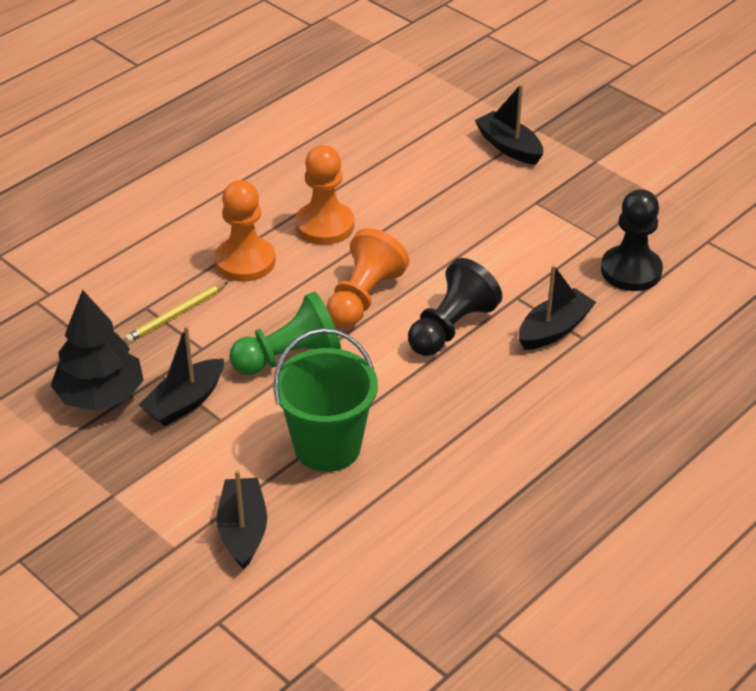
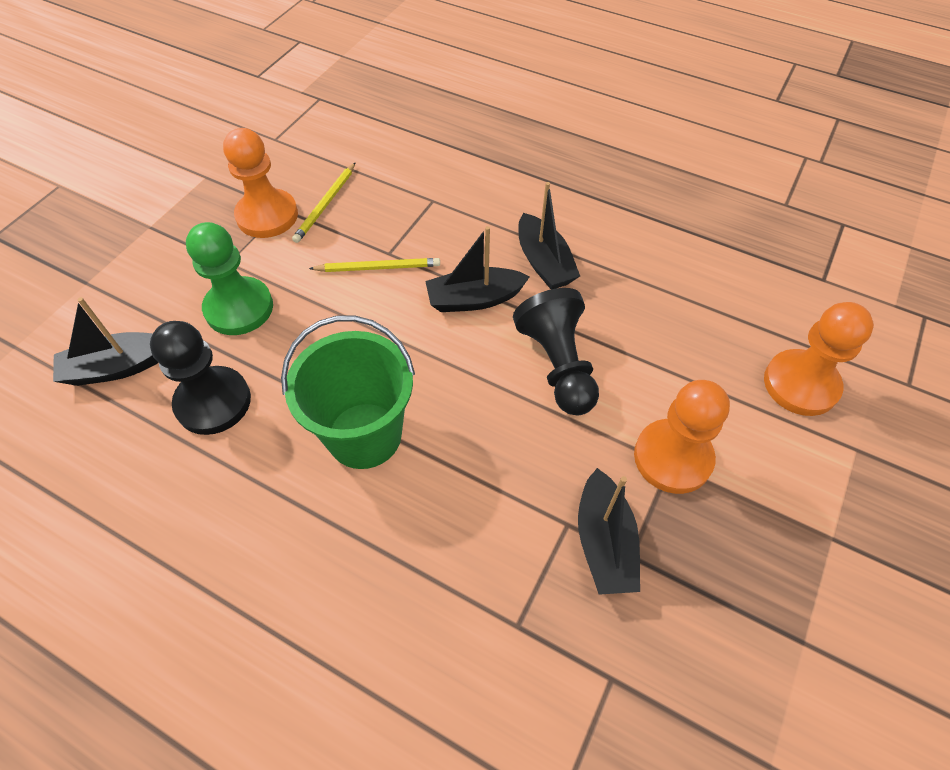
black tree: 1 -> 0
yellow pencil: 1 -> 2

